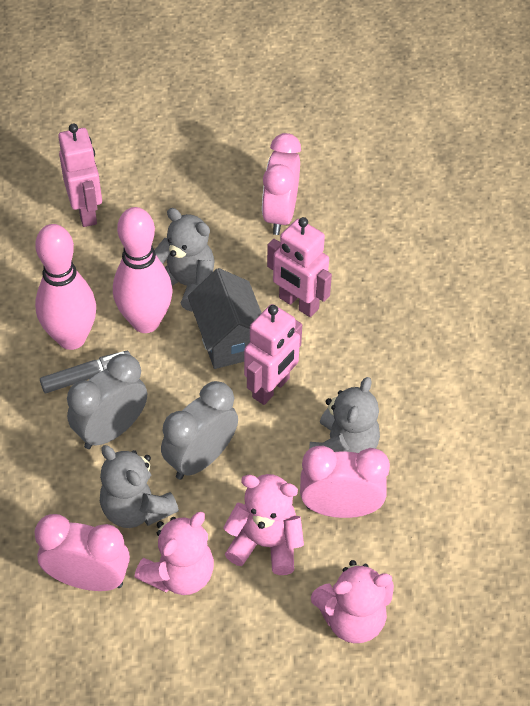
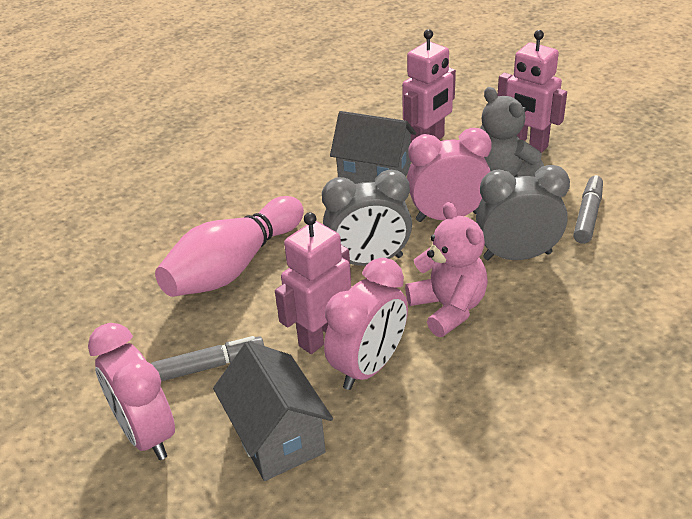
grey house: 1 -> 2
grey marker: 1 -> 2
grey teddy bear: 3 -> 1
pink bowling pin: 2 -> 1
pink teddy bear: 3 -> 1

